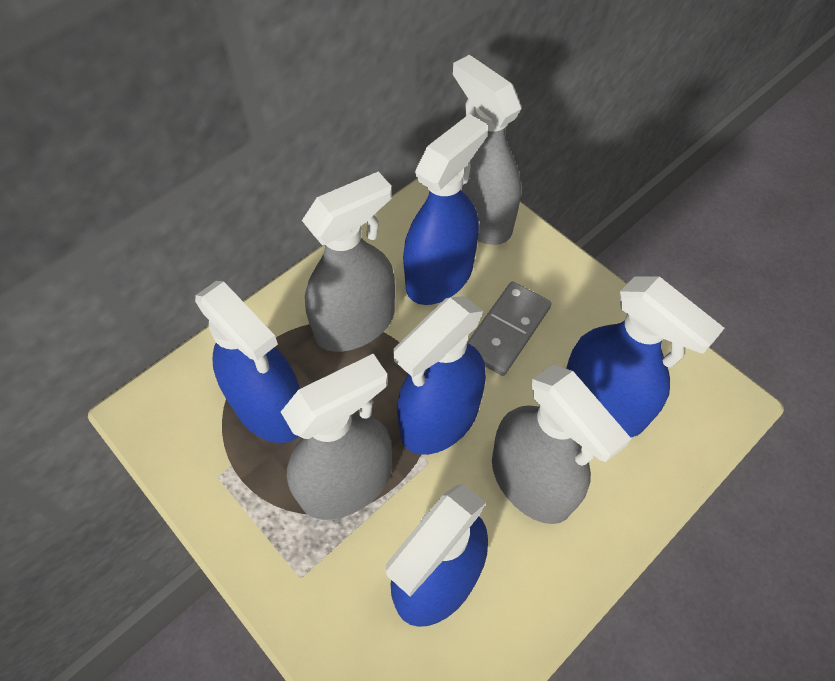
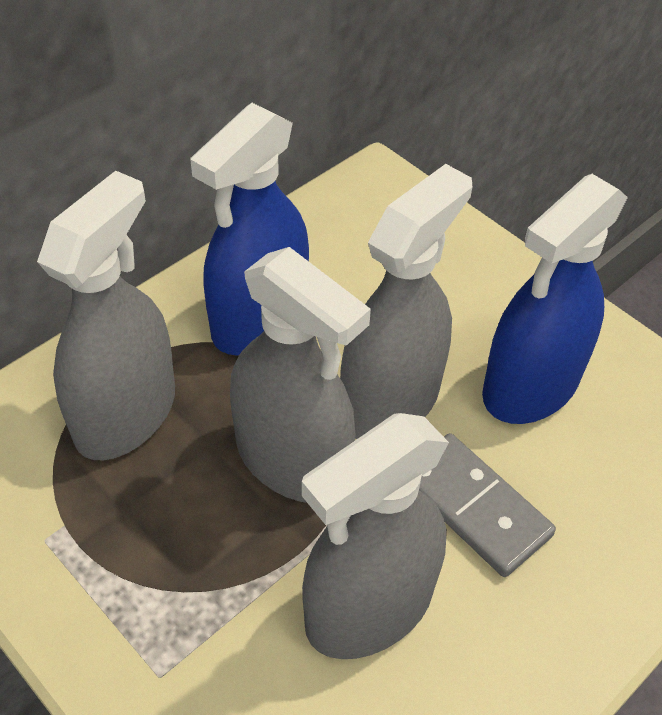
blue spray bottle: 5 -> 2

